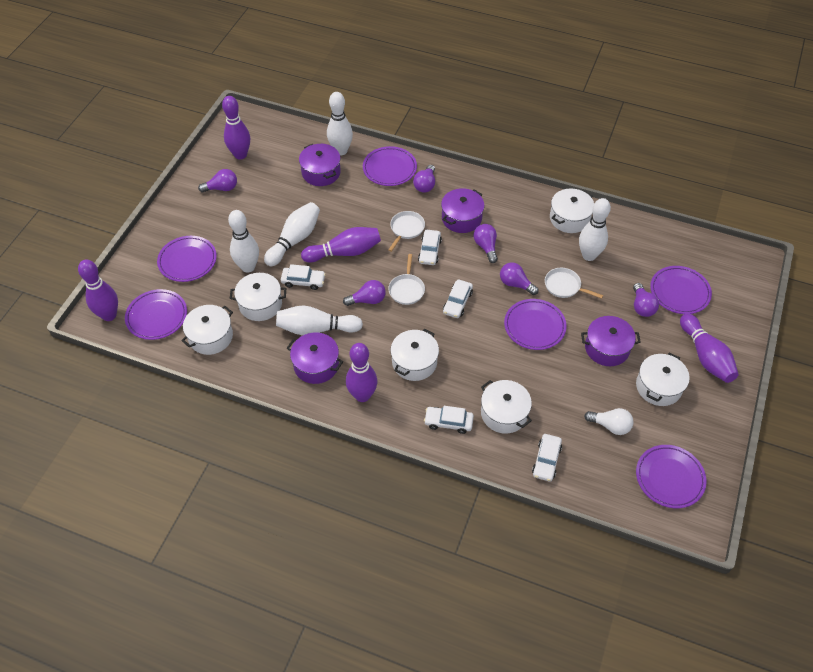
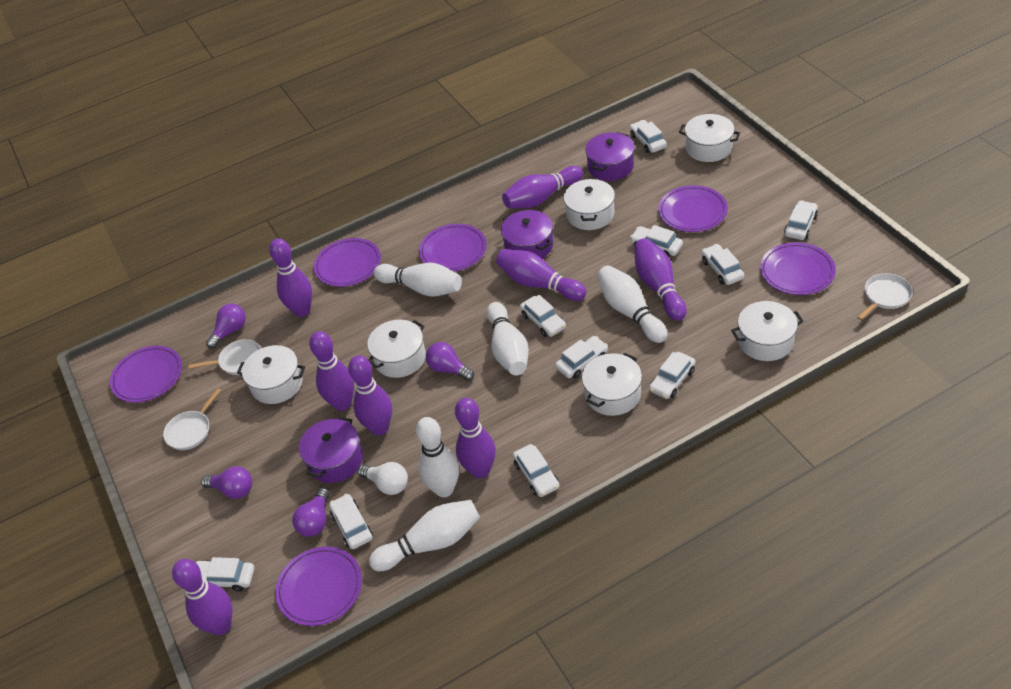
purple bowling pin: 5 -> 8
purple light bulb: 6 -> 4
purple pot: 4 -> 3
white car: 5 -> 10

